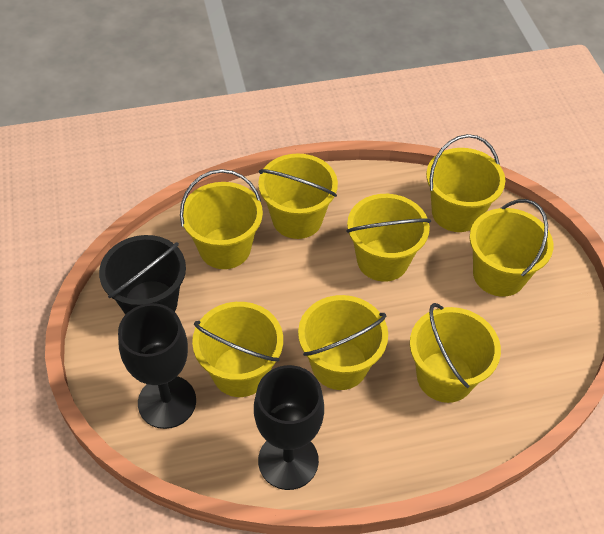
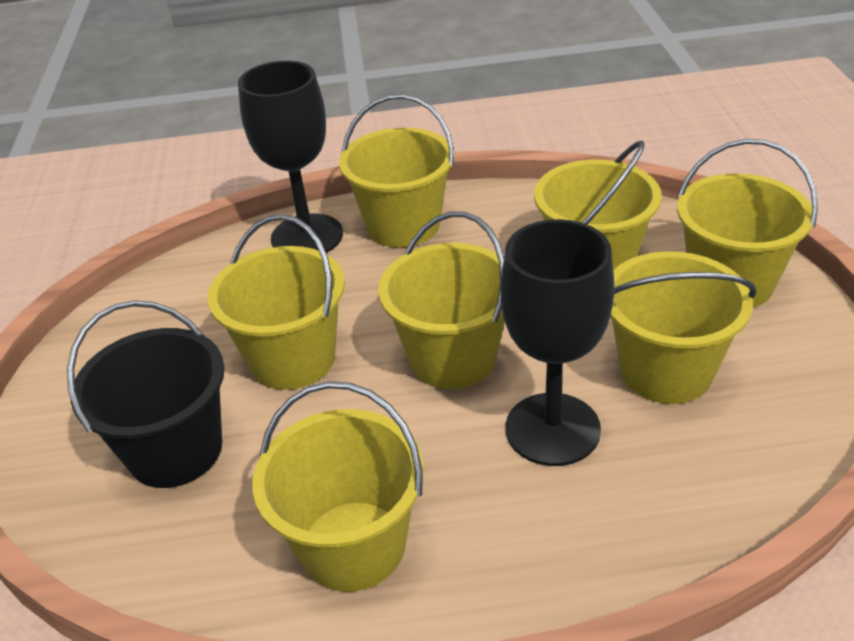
yellow bucket: 8 -> 7

